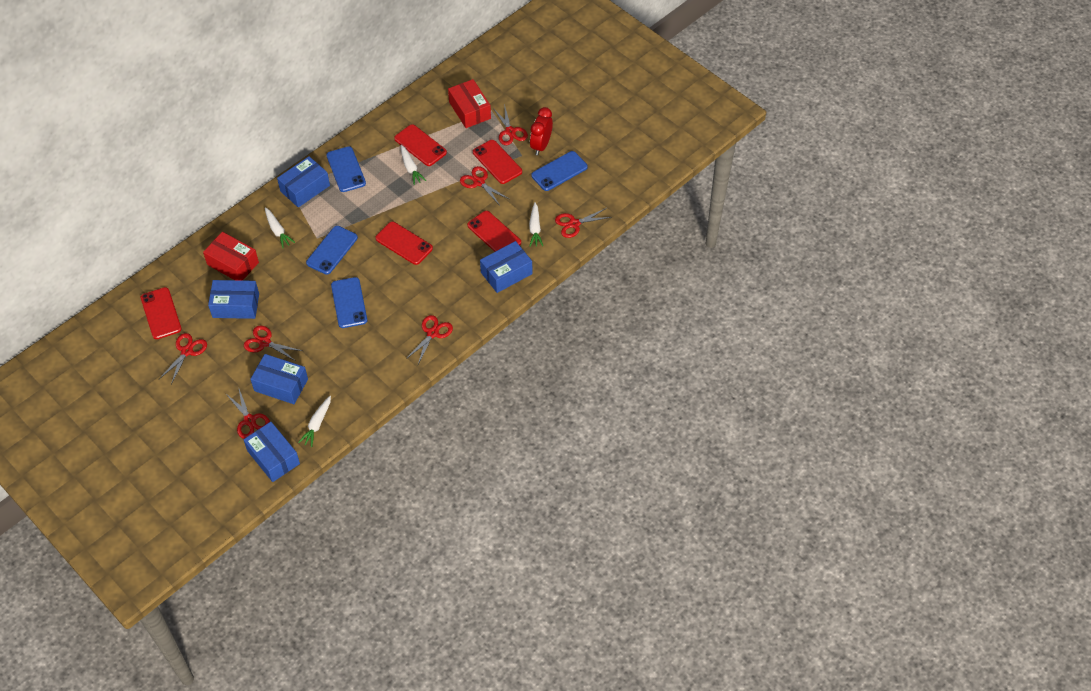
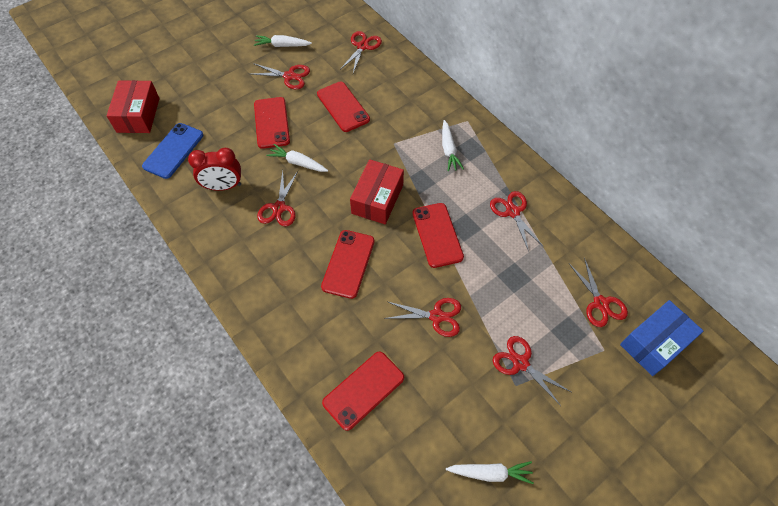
blue box: 5 -> 1
blue phone: 4 -> 1

